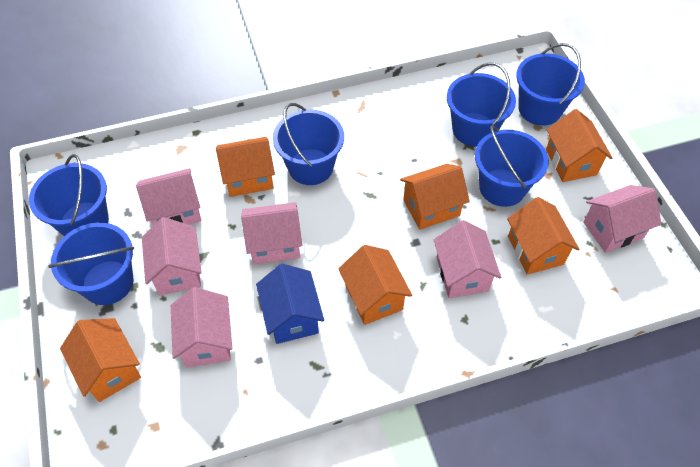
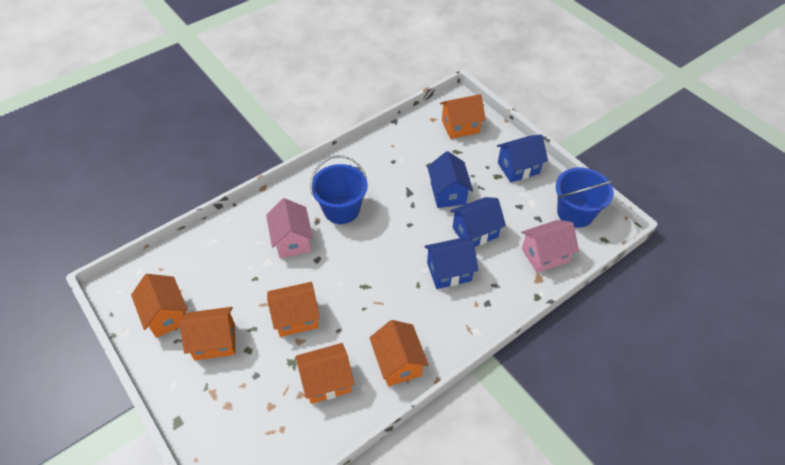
blue bucket: 6 -> 2
blue house: 1 -> 4
pink house: 6 -> 2

